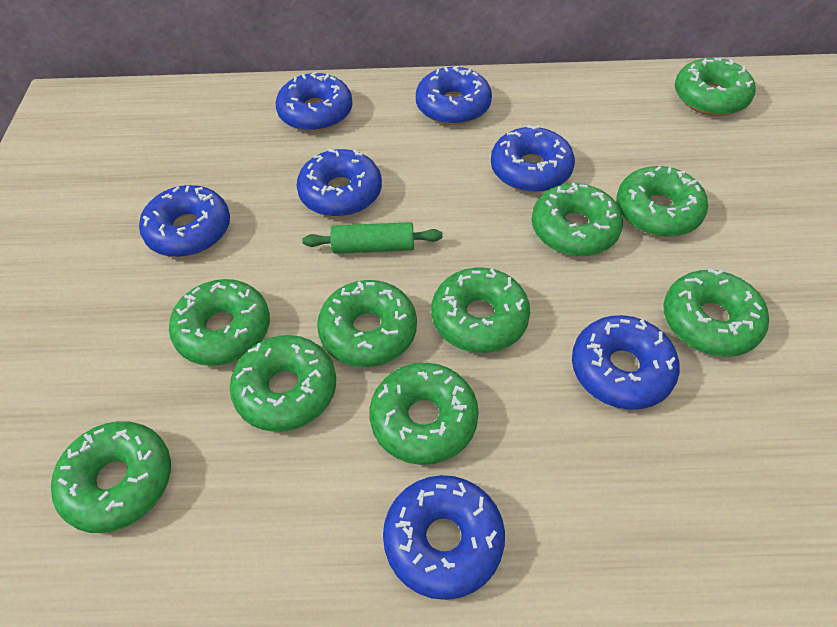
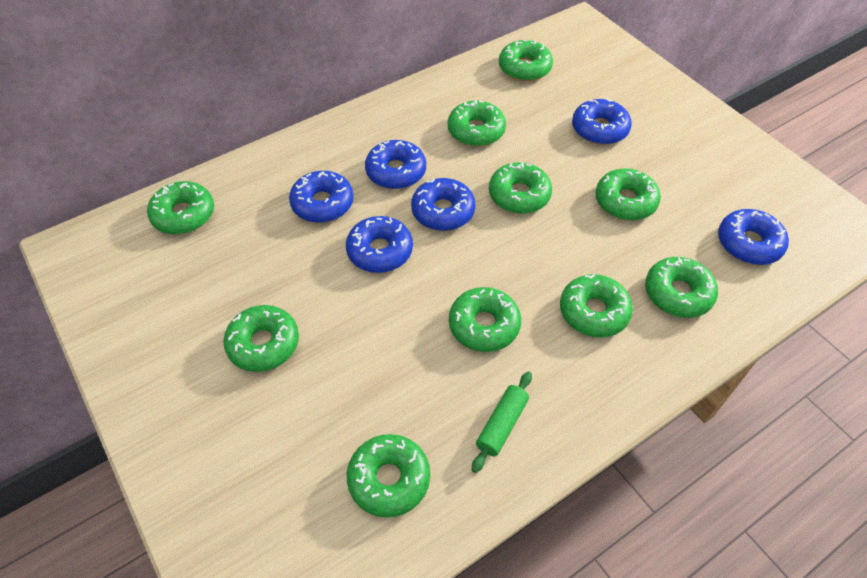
blue donut: 7 -> 6

